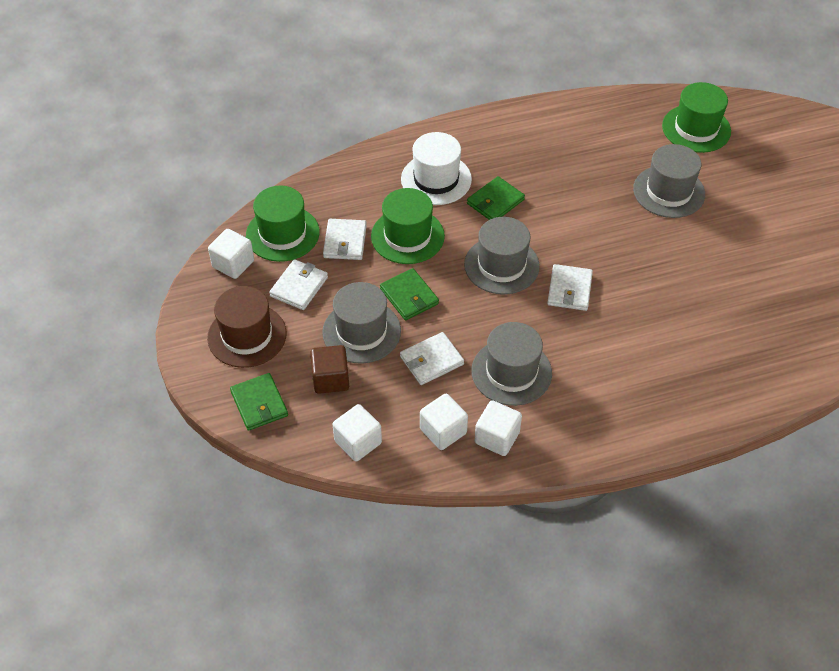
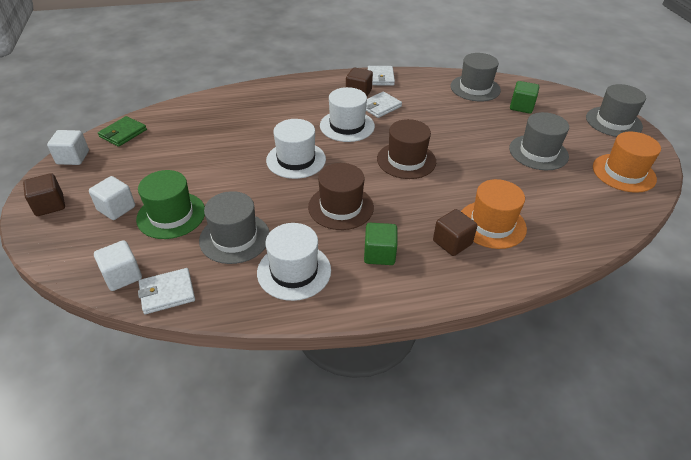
brown cube: 1 -> 3
brown hat: 1 -> 2
green cube: 0 -> 2
green hat: 3 -> 1
green wallet: 3 -> 1
orange hat: 0 -> 2
white cube: 4 -> 3
white hat: 1 -> 3
white wallet: 4 -> 3

